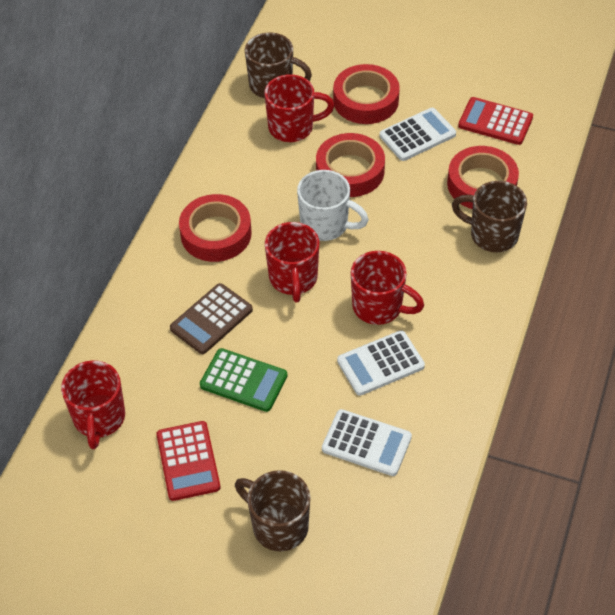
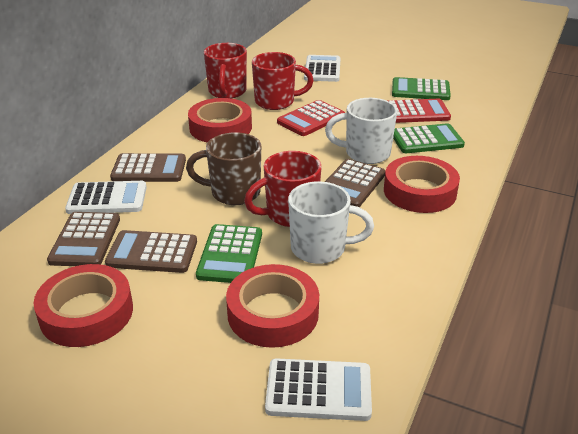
brown calculator: 1 -> 4
brown mug: 3 -> 1
green calculator: 1 -> 3
red mug: 4 -> 3
white mug: 1 -> 2

